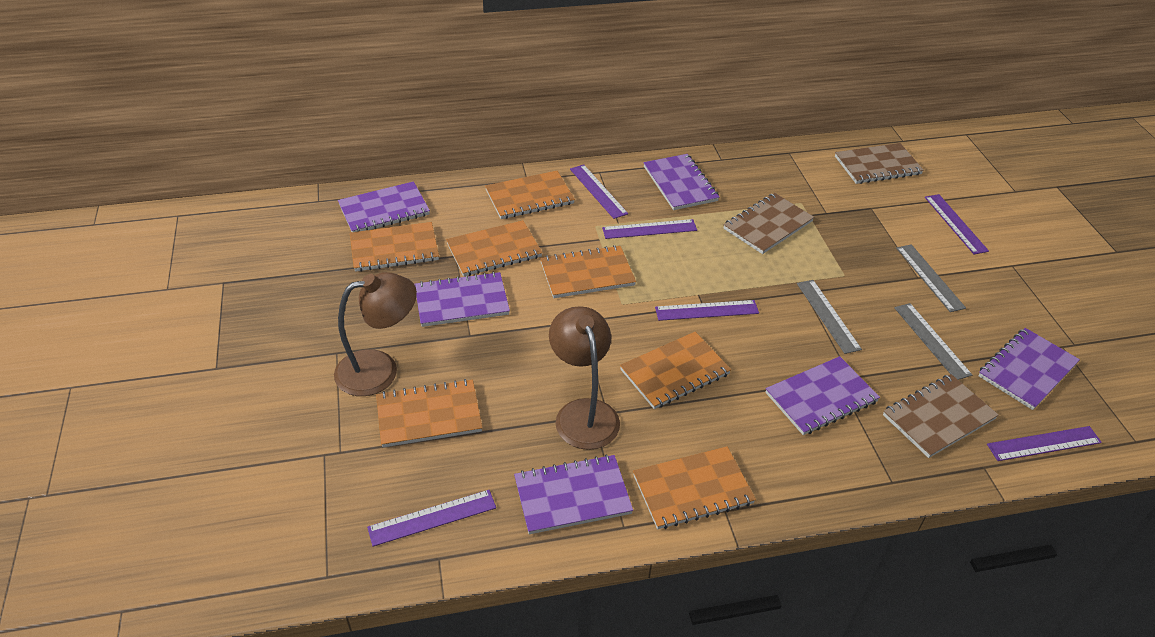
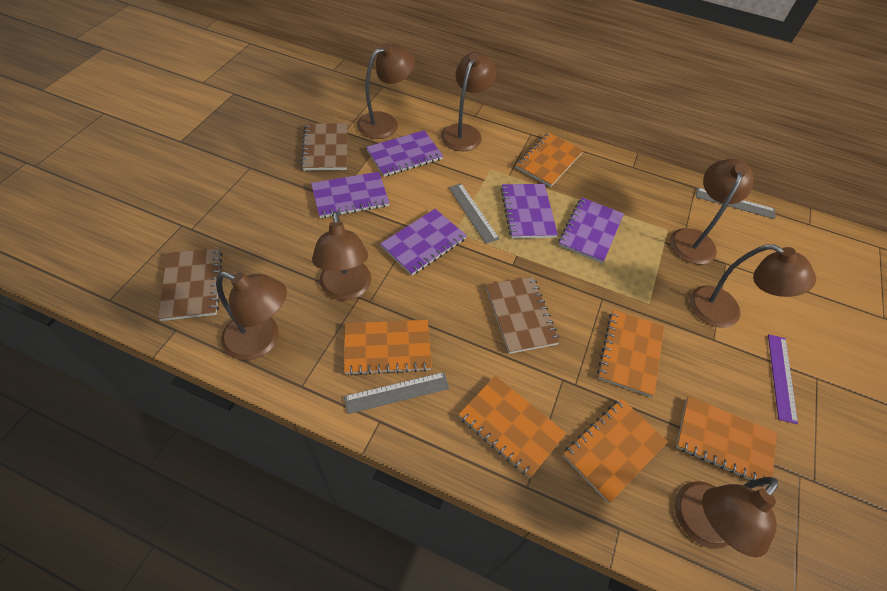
brown lamp: 2 -> 7
orange notebook: 7 -> 6
purple notebook: 6 -> 5
purple ruler: 6 -> 1

